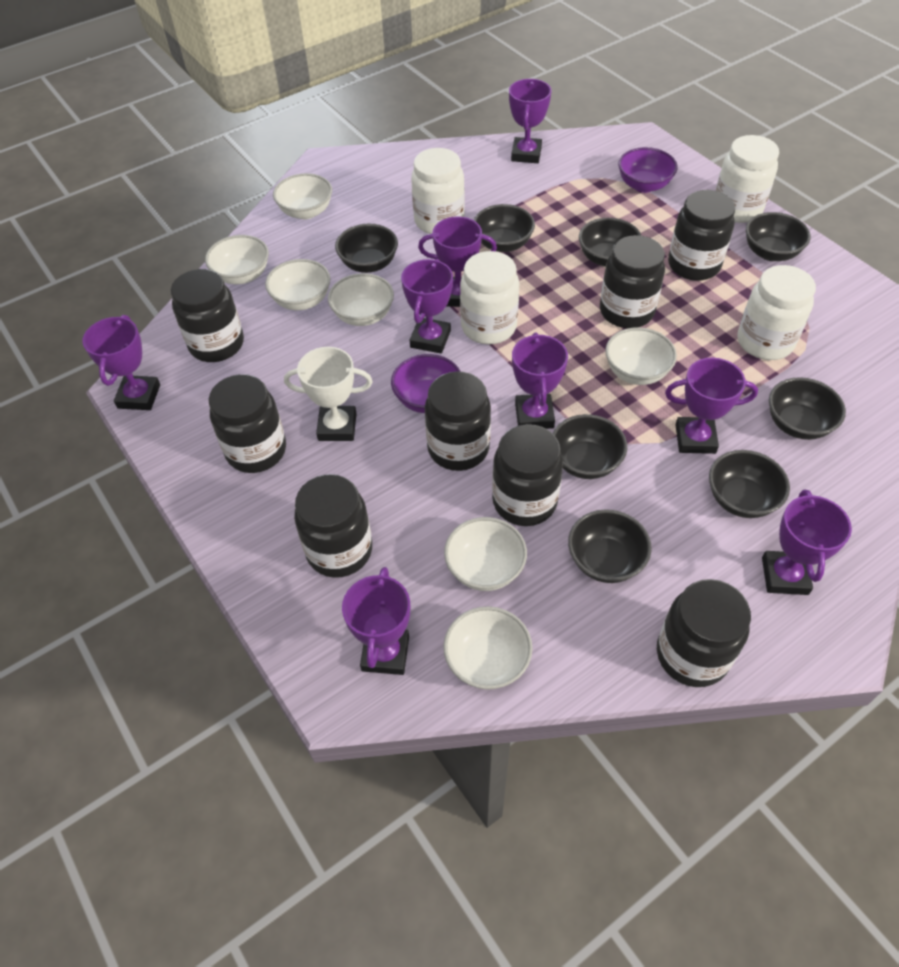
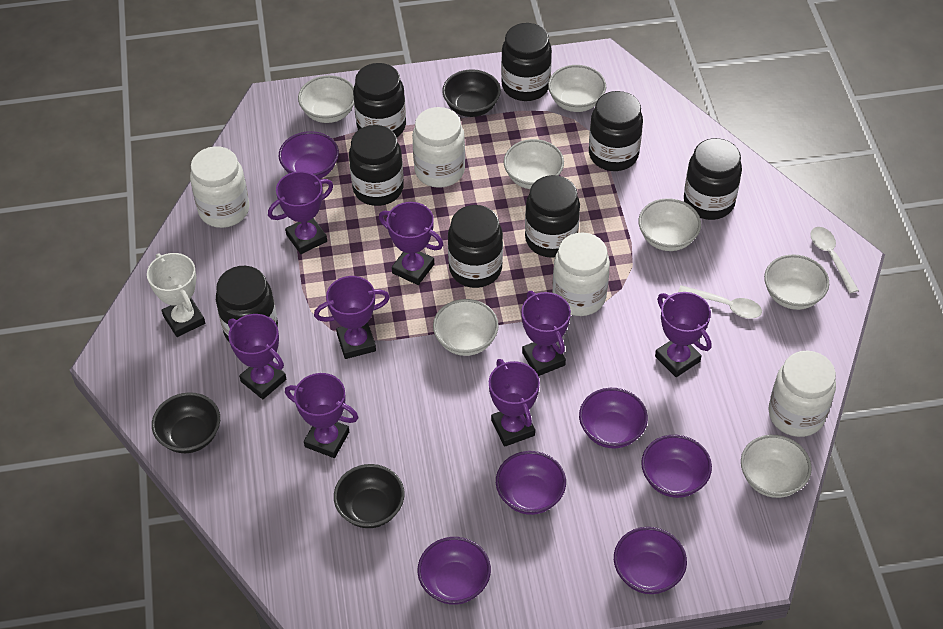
black bowl: 8 -> 3
purple bowl: 2 -> 6
white spoon: 0 -> 2

